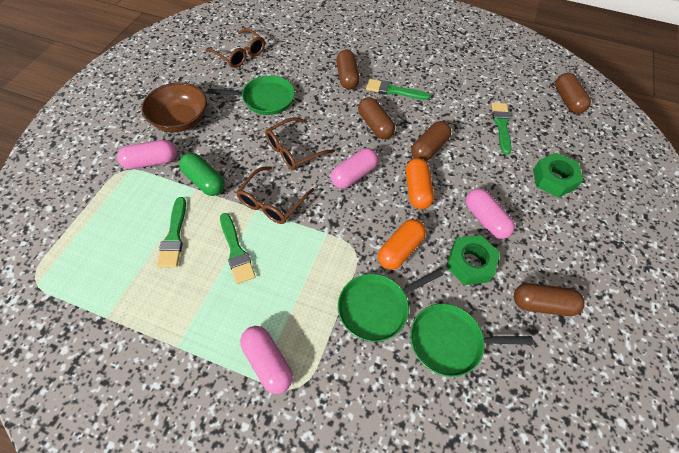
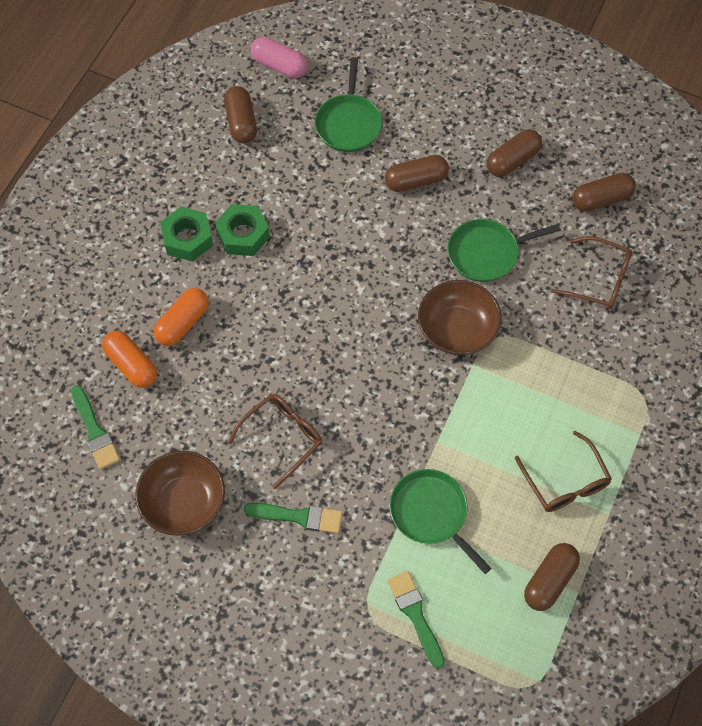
brown bowl: 1 -> 2
green brush: 4 -> 3
green capsule: 1 -> 0
pink capsule: 4 -> 1

